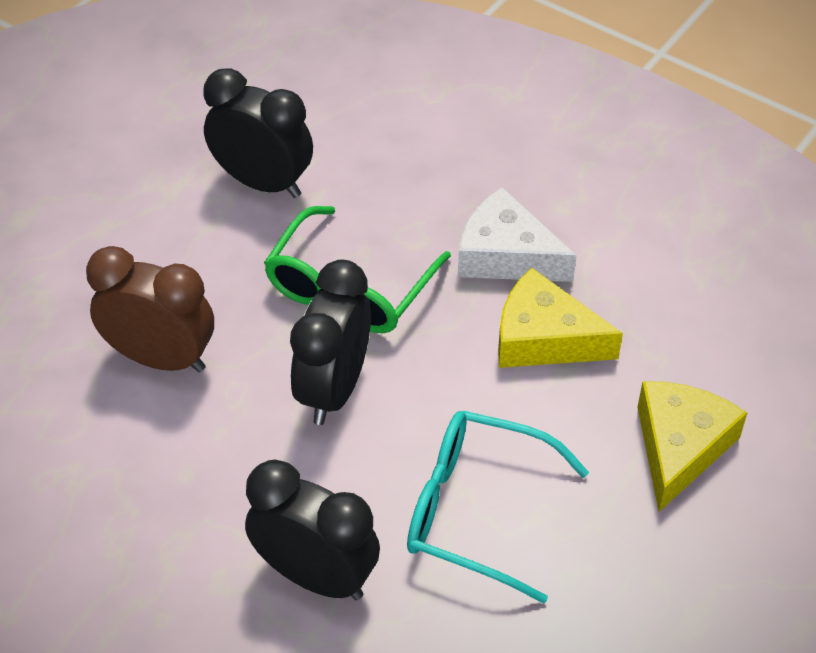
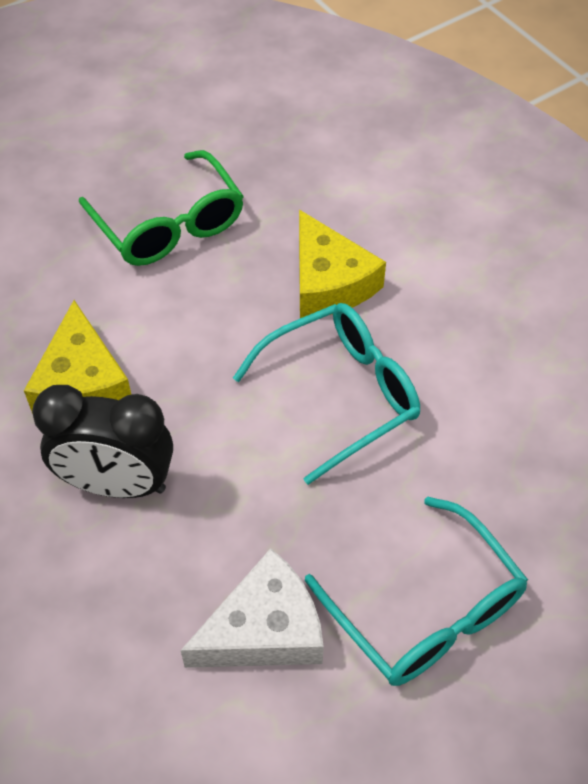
black clock: 3 -> 1
brown clock: 1 -> 0
turquoise glasses: 1 -> 2

